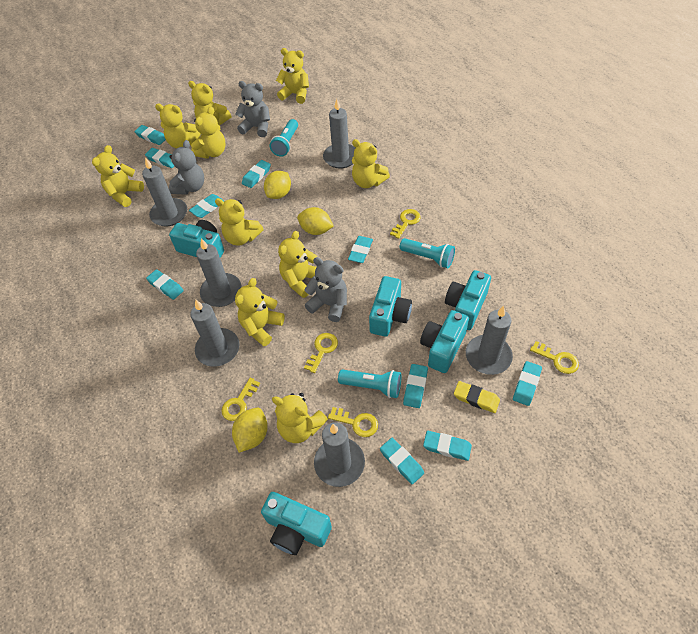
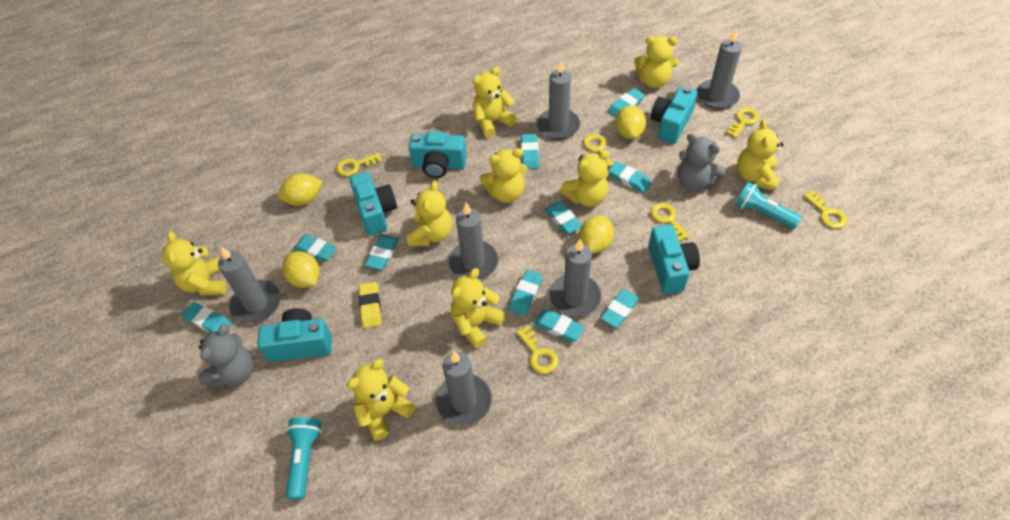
grey teddy bear: 3 -> 2
turquoise flashlight: 3 -> 2
yellow key: 5 -> 6
yellow lemon: 3 -> 4
yellow teddy bear: 10 -> 9

